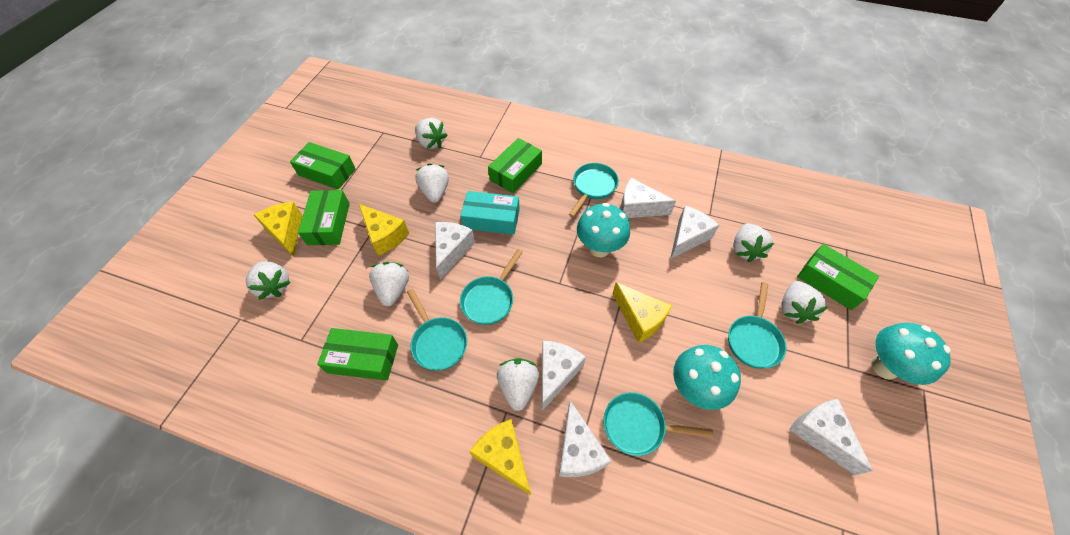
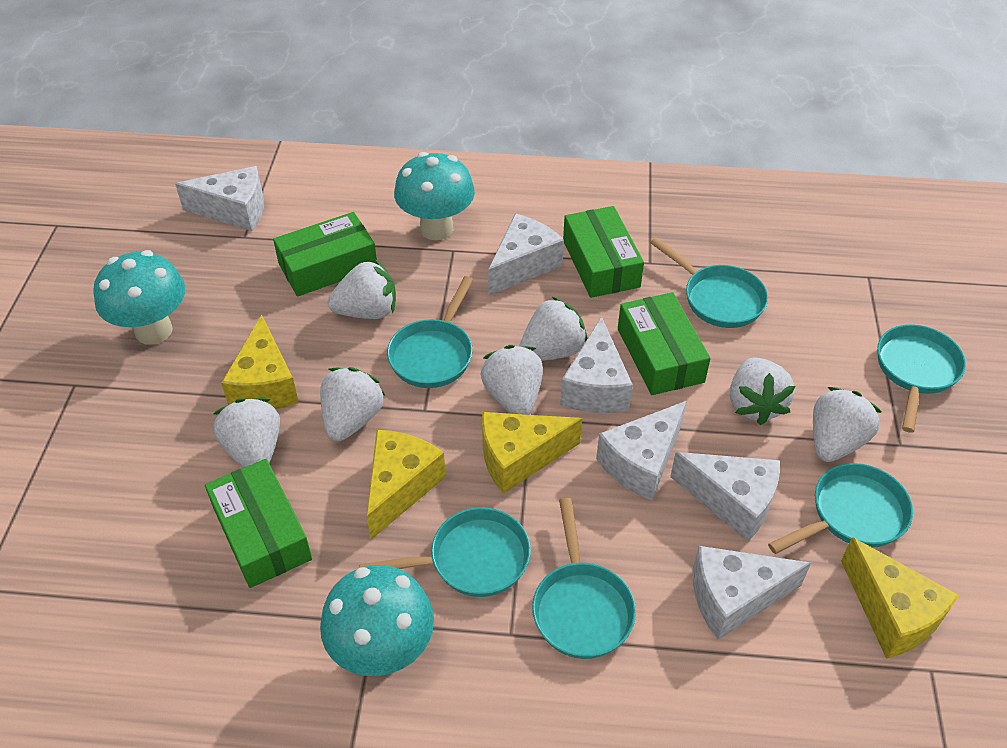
green box: 5 -> 4
turquoise box: 1 -> 0
turquoise pan: 5 -> 6

